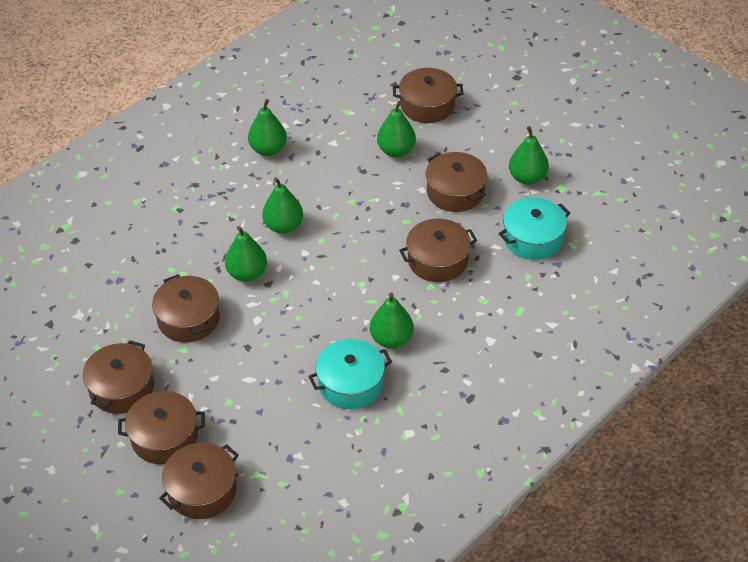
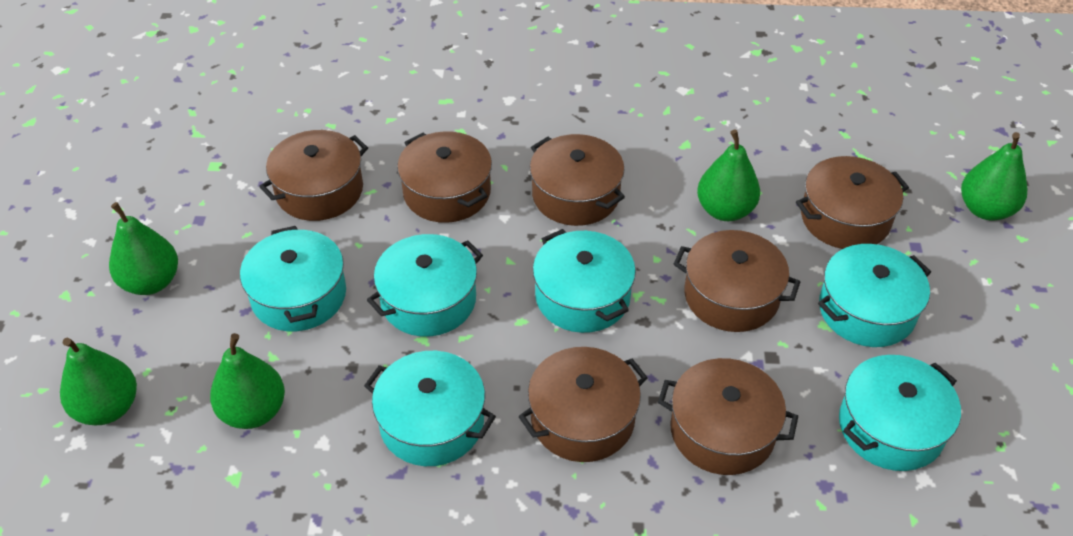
green pear: 6 -> 5
turquoise pot: 2 -> 6

